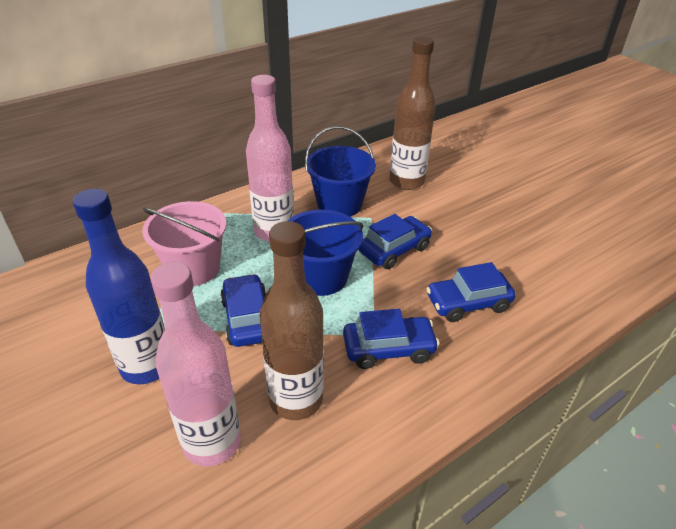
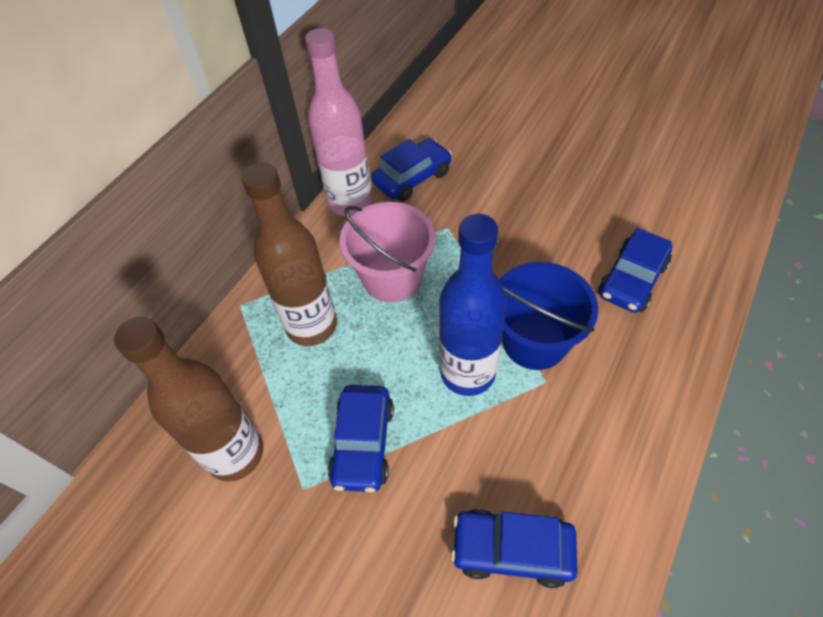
blue bucket: 2 -> 1
pink bottle: 2 -> 1

